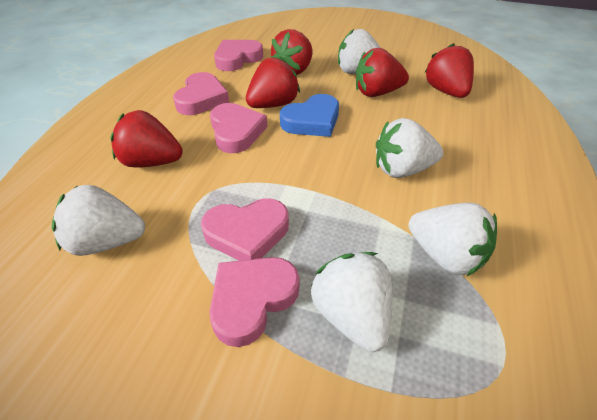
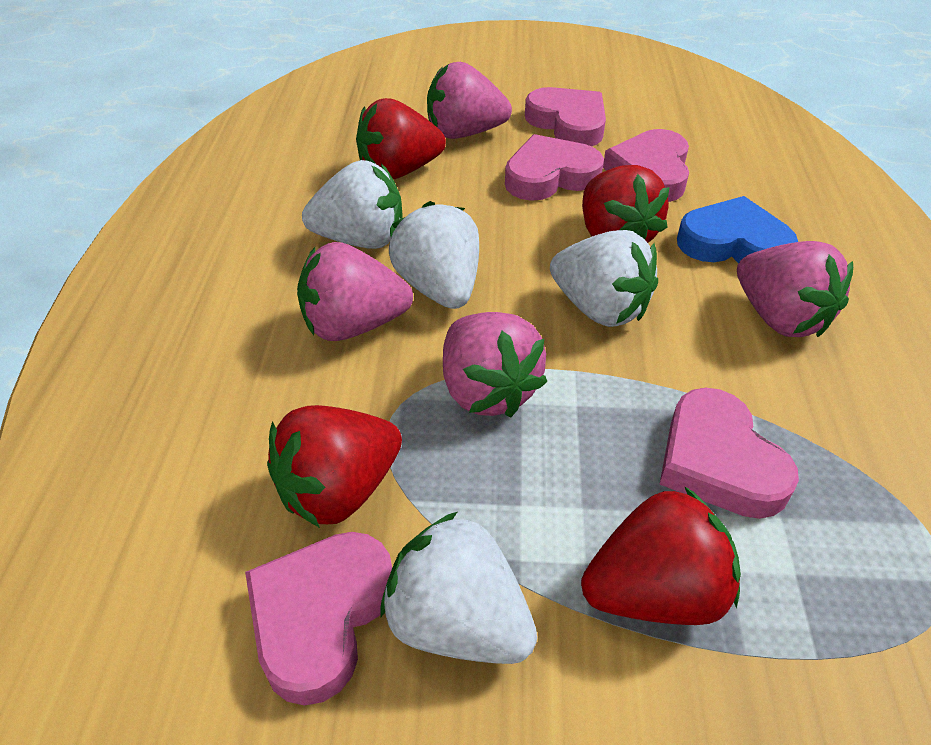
pink strawberry: 0 -> 4
red strawberry: 5 -> 4
white strawberry: 5 -> 4

